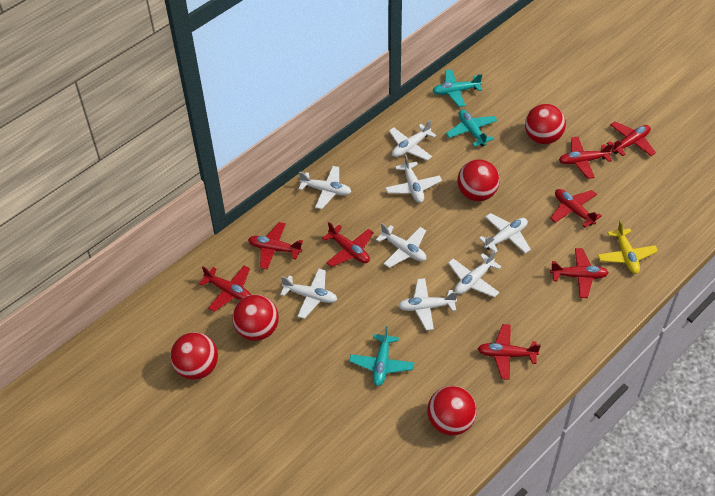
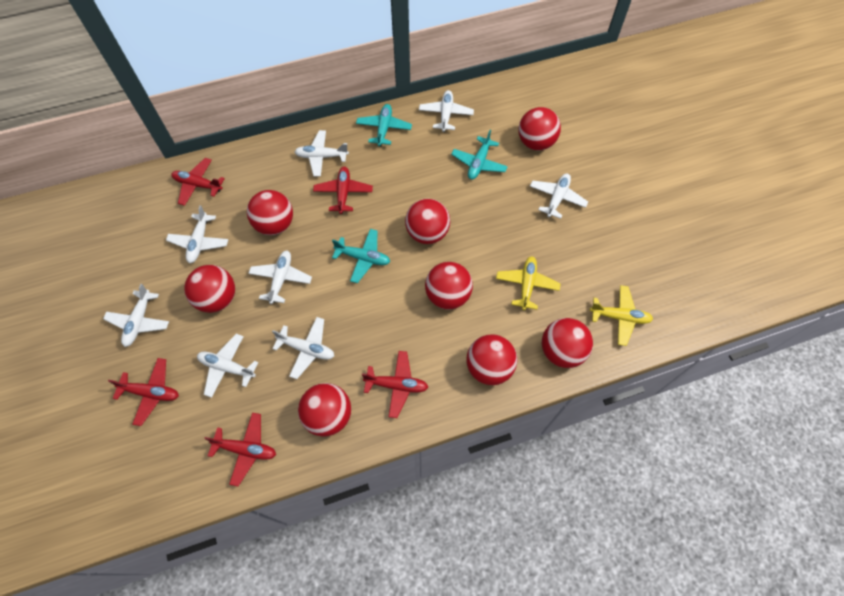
red ball: 5 -> 8
red plane: 8 -> 5
yellow plane: 1 -> 2

